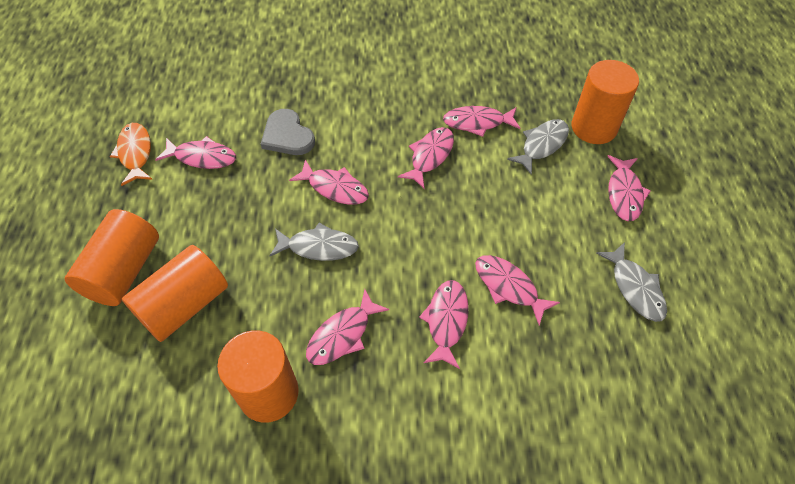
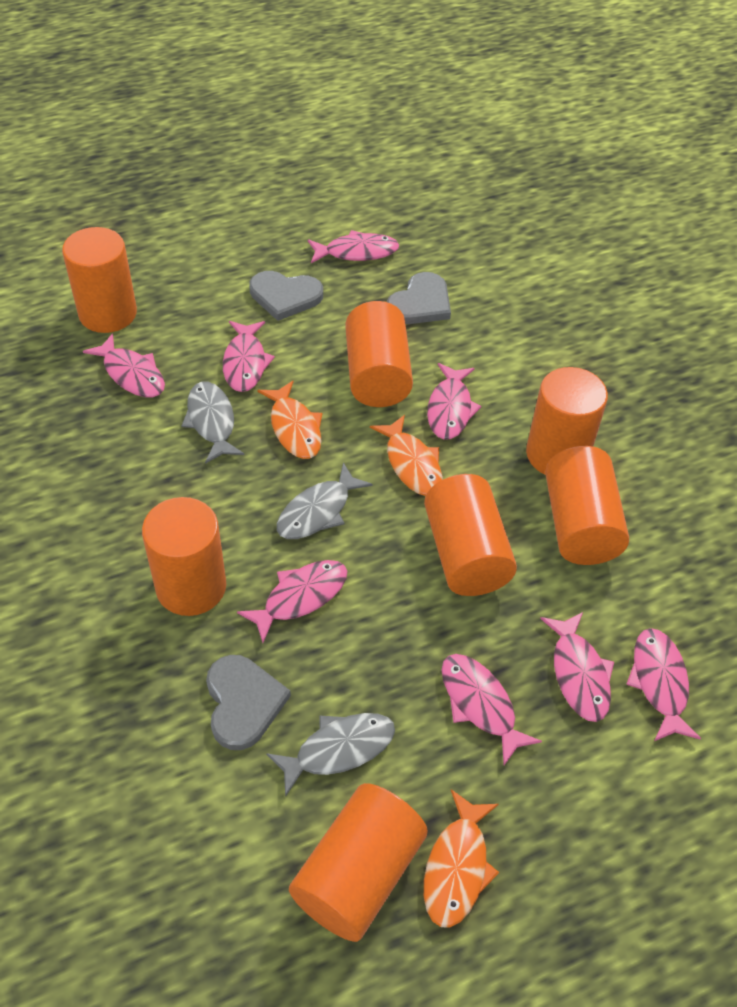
grey heart: 1 -> 3
orange cylinder: 4 -> 7
orange fish: 1 -> 3

